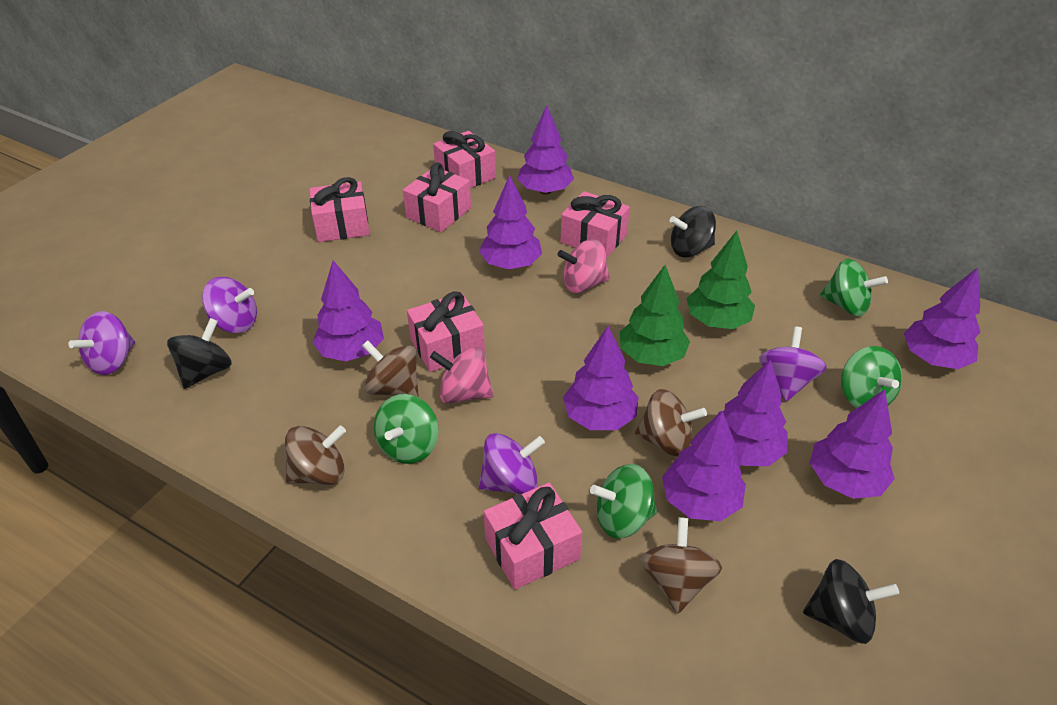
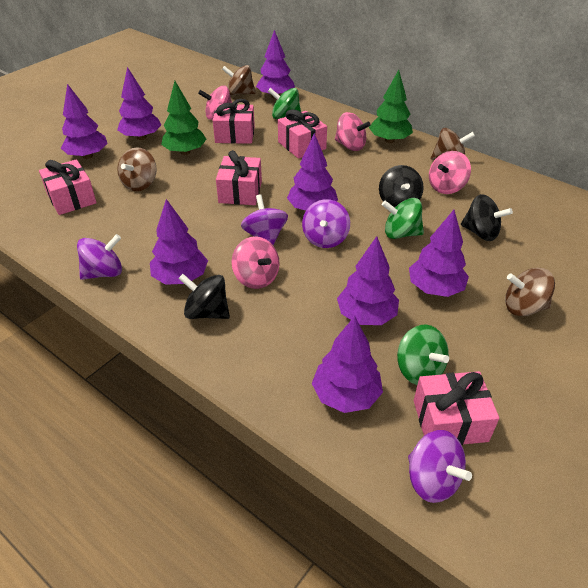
green spinning top: 4 -> 3
pink gift: 6 -> 5
pink spinning top: 2 -> 4

